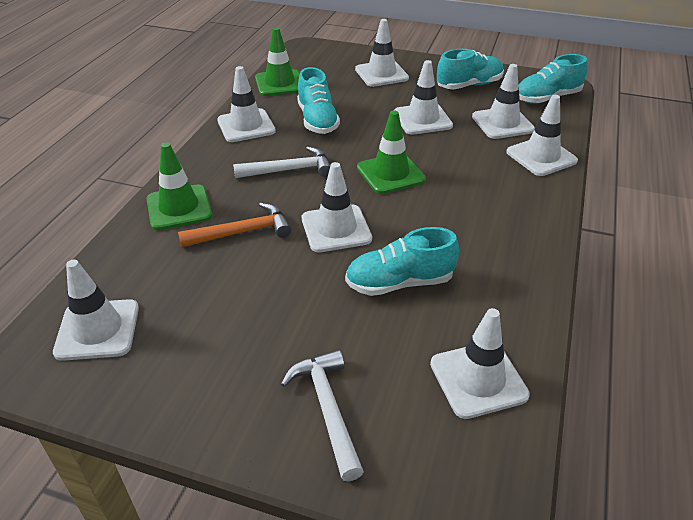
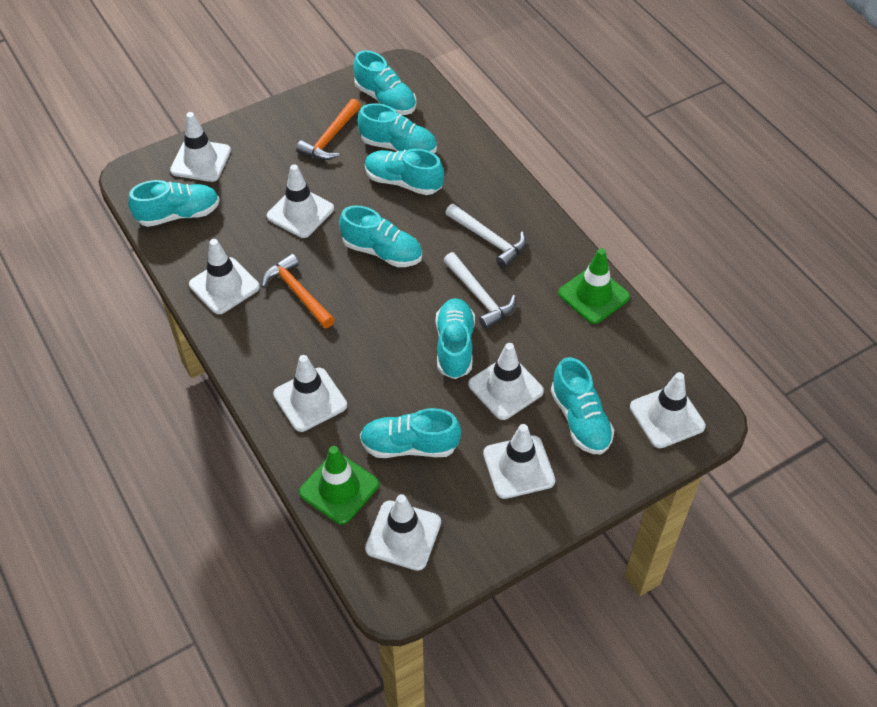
green traffic cone: 3 -> 2
orange hammer: 1 -> 2
turquoise shoe: 4 -> 8

